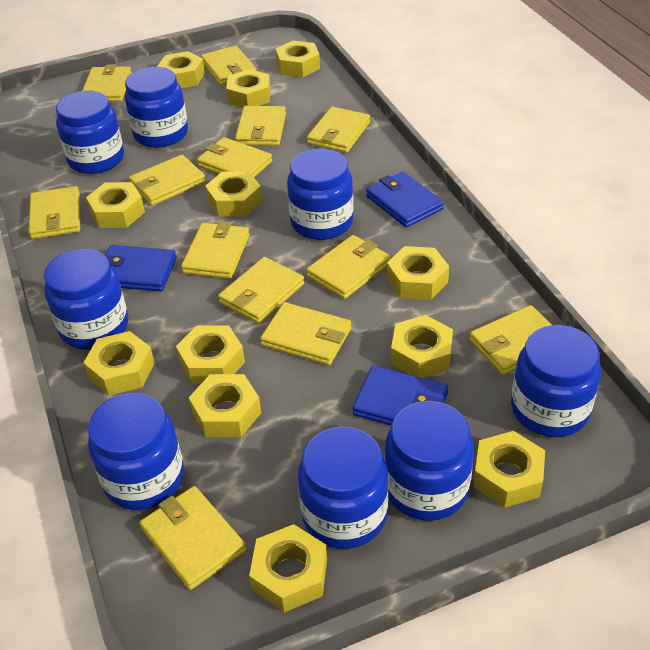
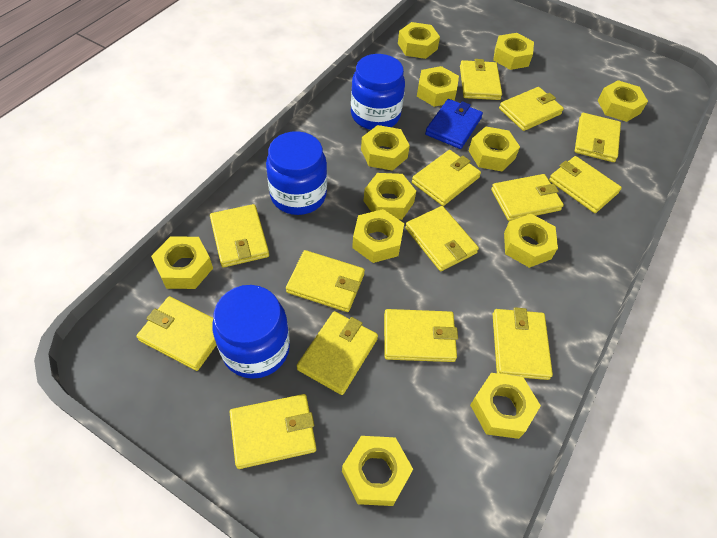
blue jar: 8 -> 3
blue wallet: 3 -> 1
yellow wallet: 13 -> 14

